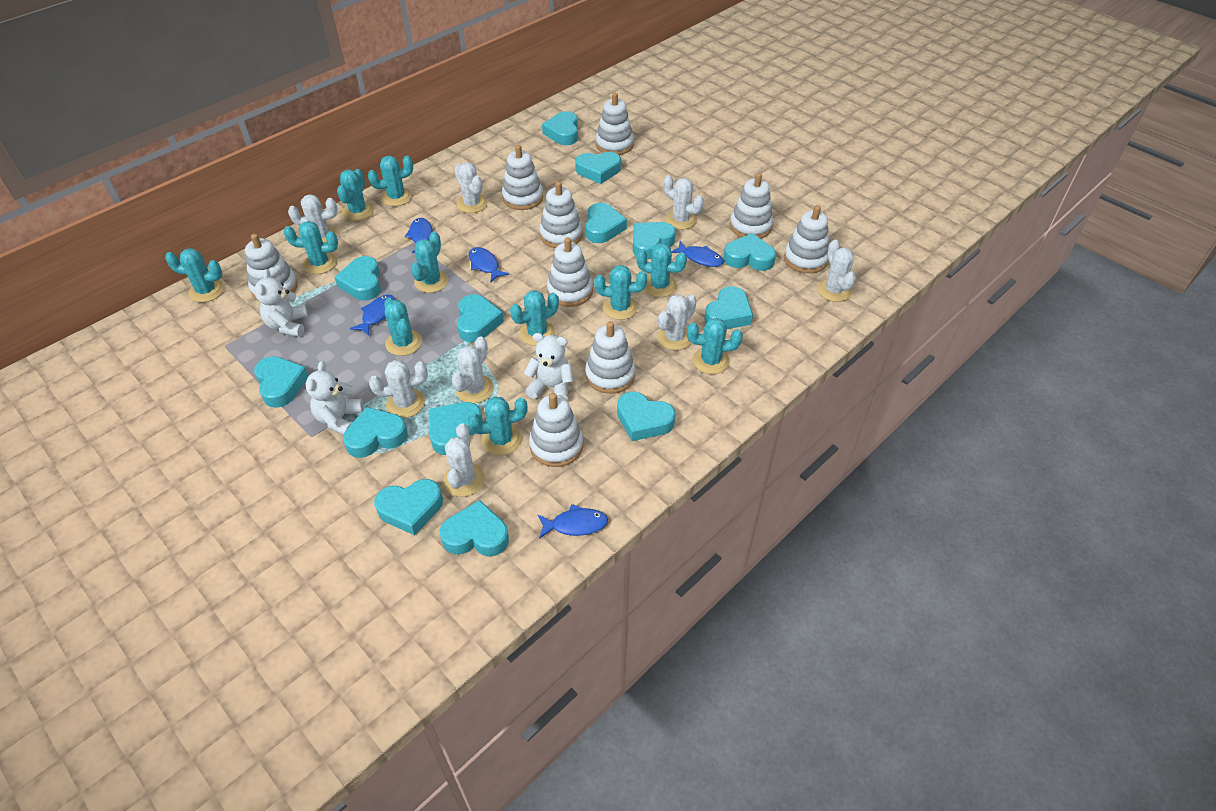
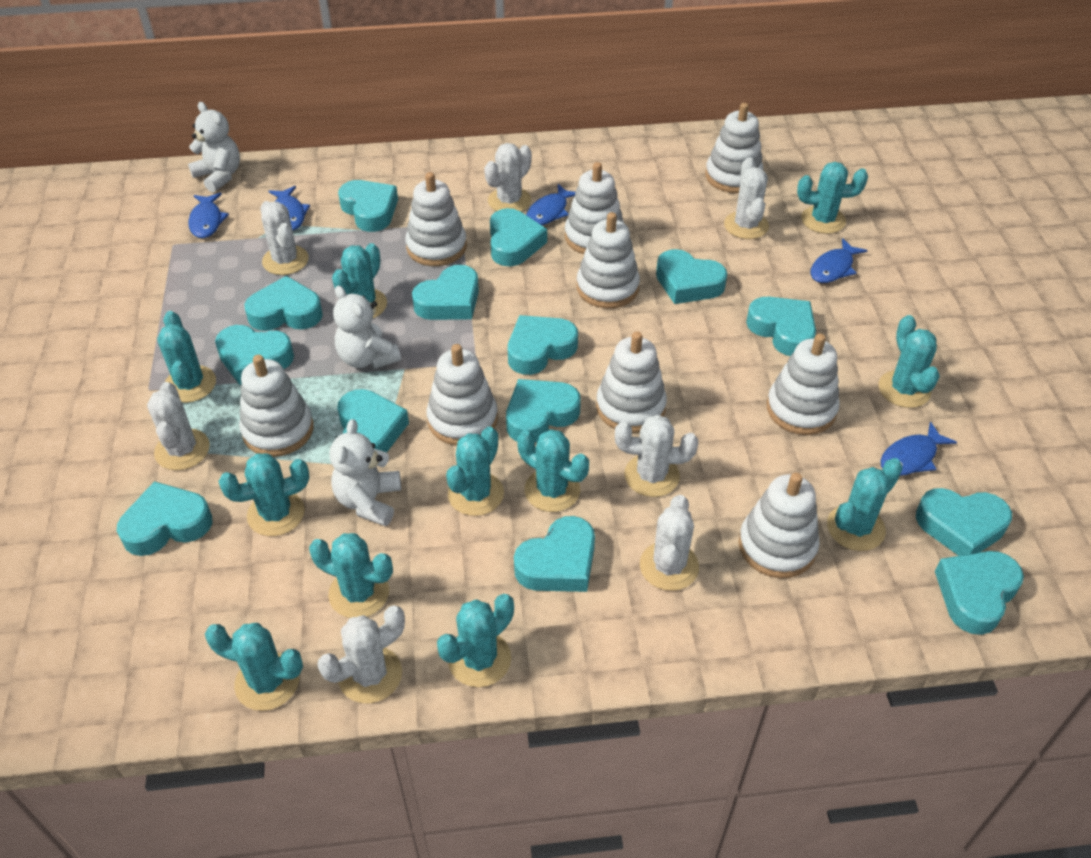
white cactus: 8 -> 7

